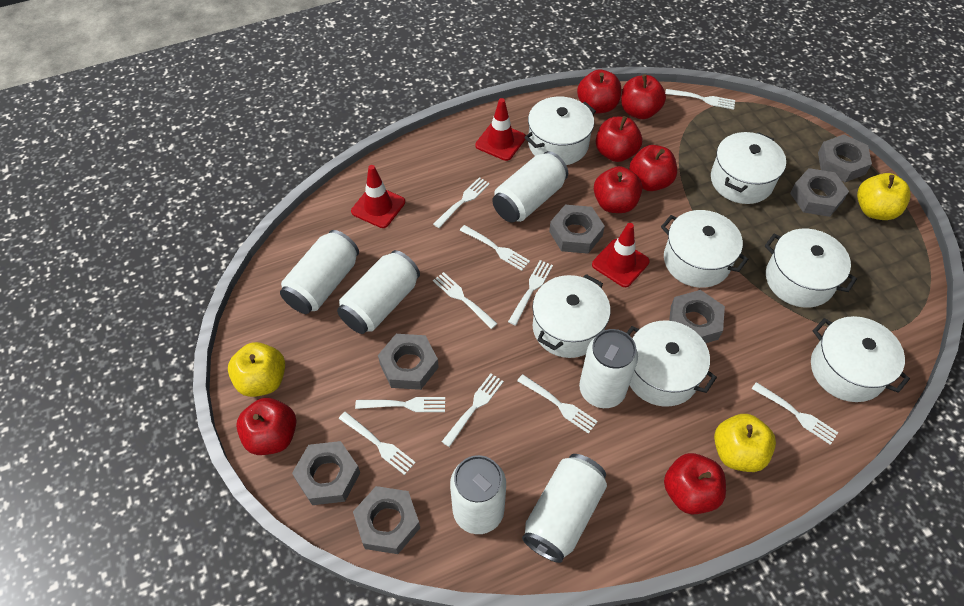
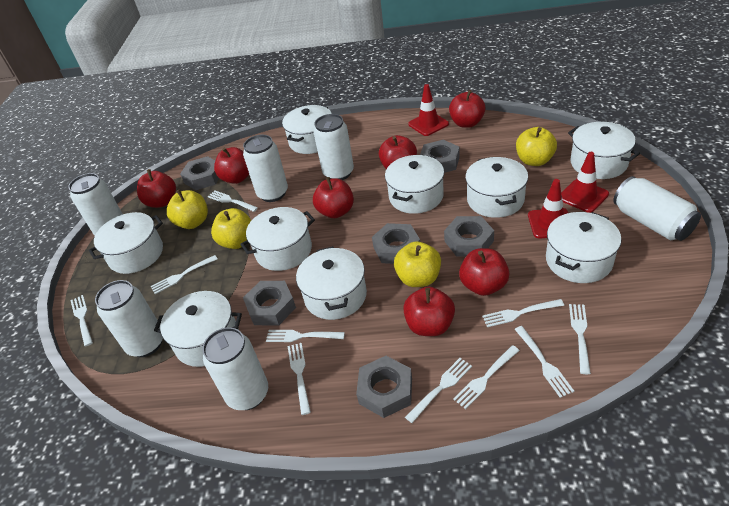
grey nut: 7 -> 6
white pot: 7 -> 9
yellow apple: 3 -> 4

